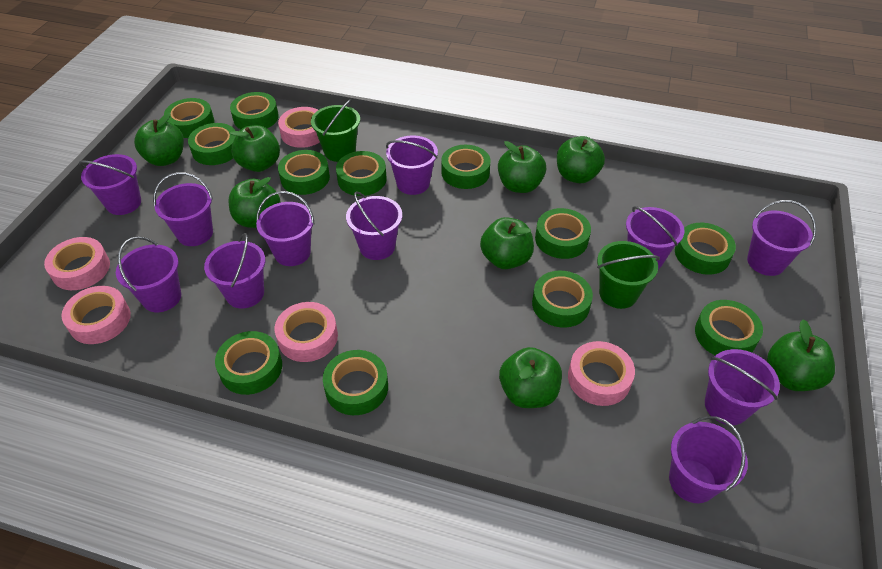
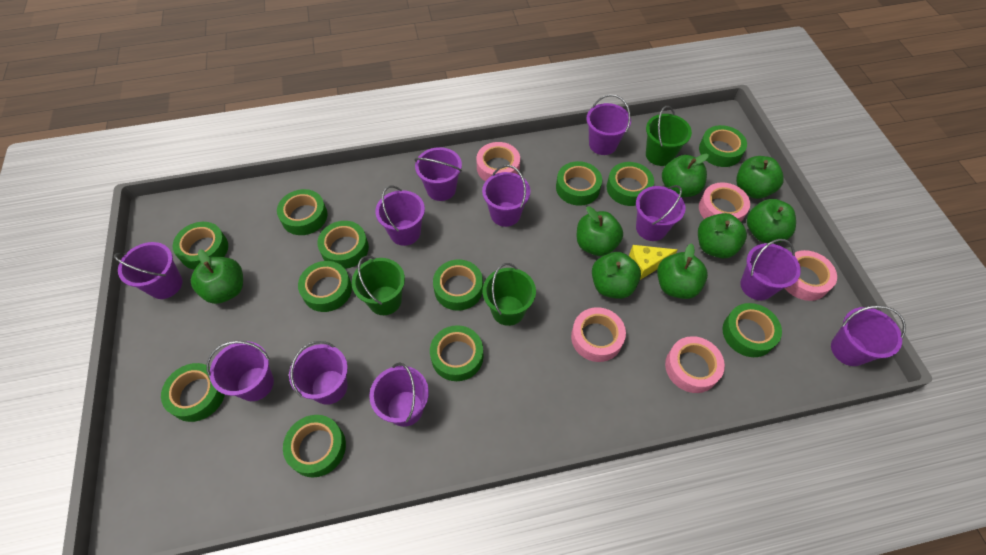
green bucket: 2 -> 3
yellow cheese: 0 -> 1

